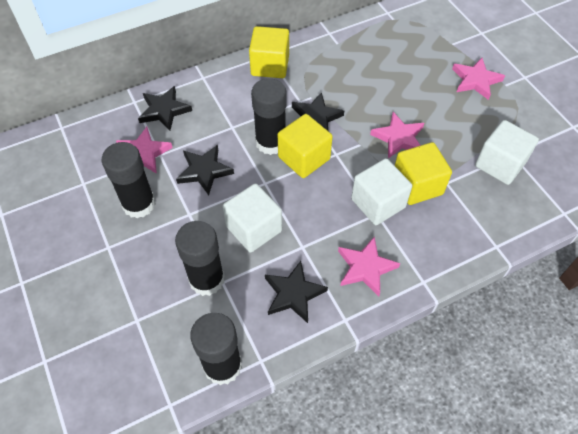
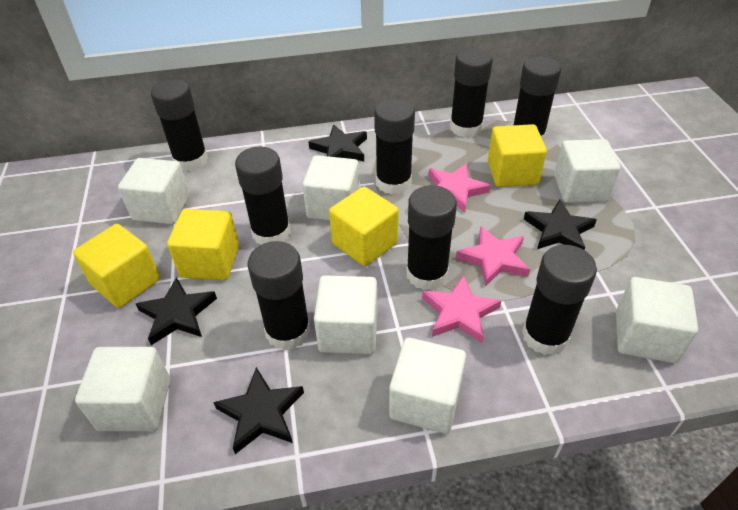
black glue stick: 4 -> 8
pink star: 4 -> 3
white cube: 3 -> 7
yellow cube: 3 -> 4

